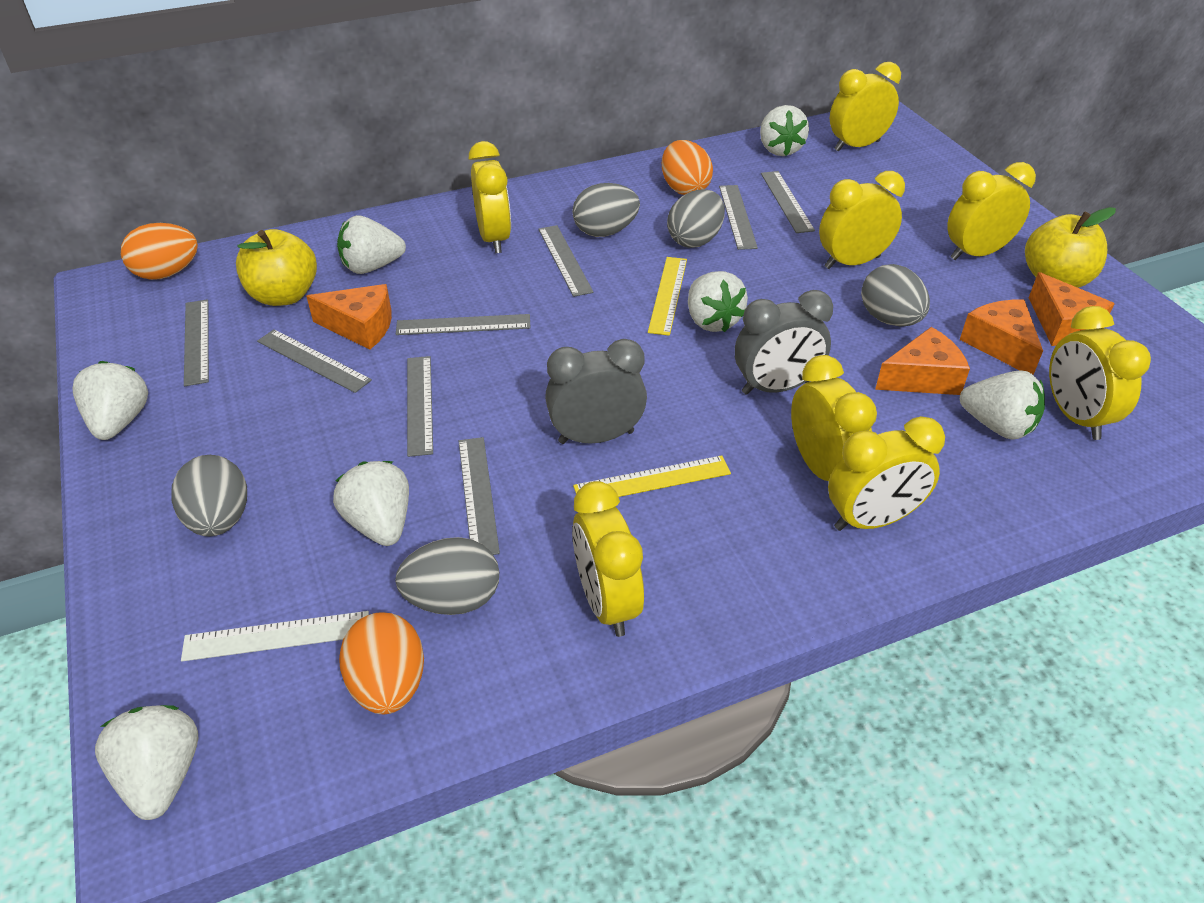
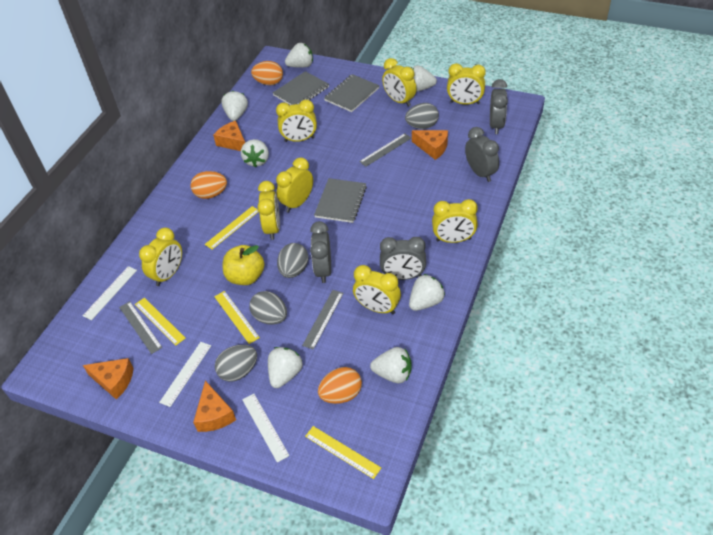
grey clock: 2 -> 4
grey egg: 5 -> 4
grey notebook: 0 -> 3
grey ruler: 8 -> 3
white ruler: 1 -> 3
yellow apple: 2 -> 1
yellow ruler: 2 -> 4

